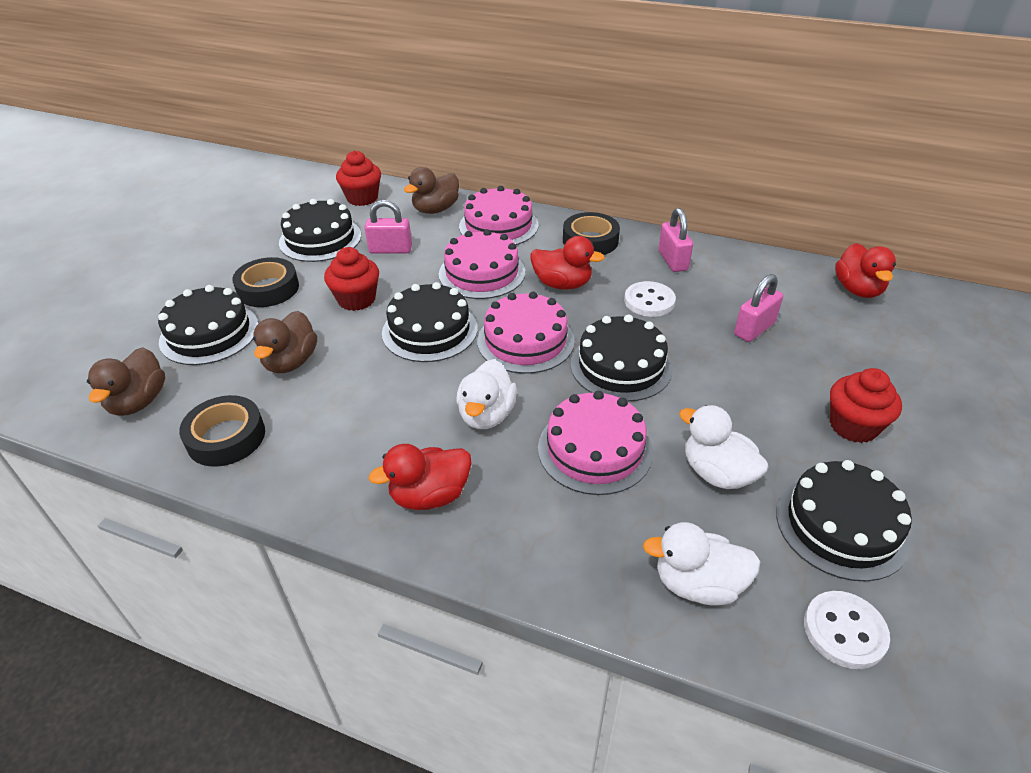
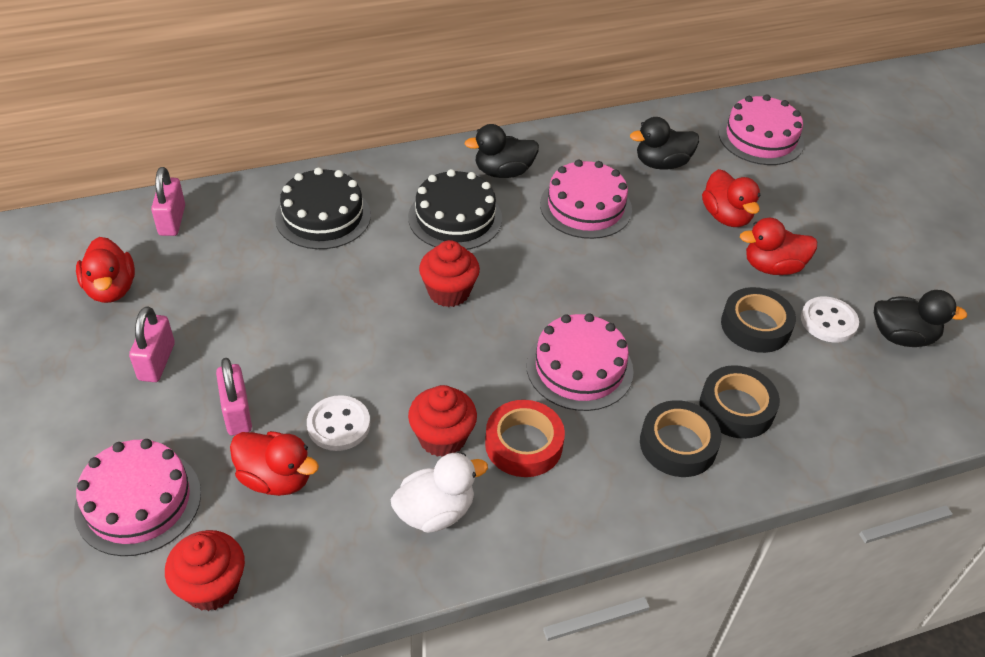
black cake: 5 -> 2
black duck: 0 -> 3
brown duck: 3 -> 0
red duck: 3 -> 4
red tape: 0 -> 1
white duck: 3 -> 1

